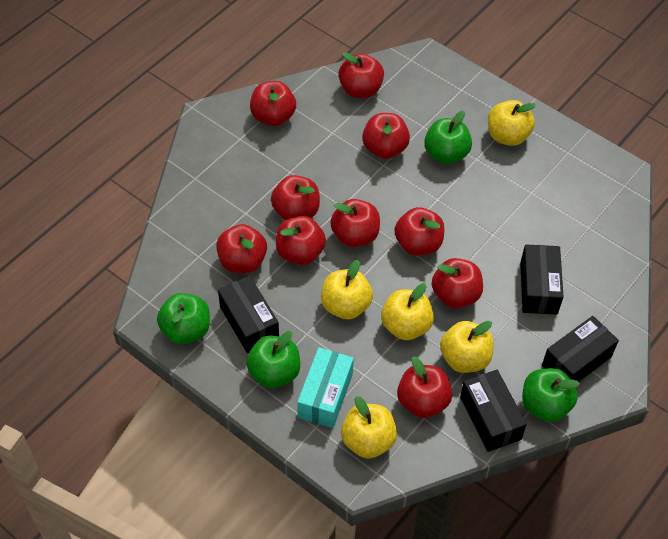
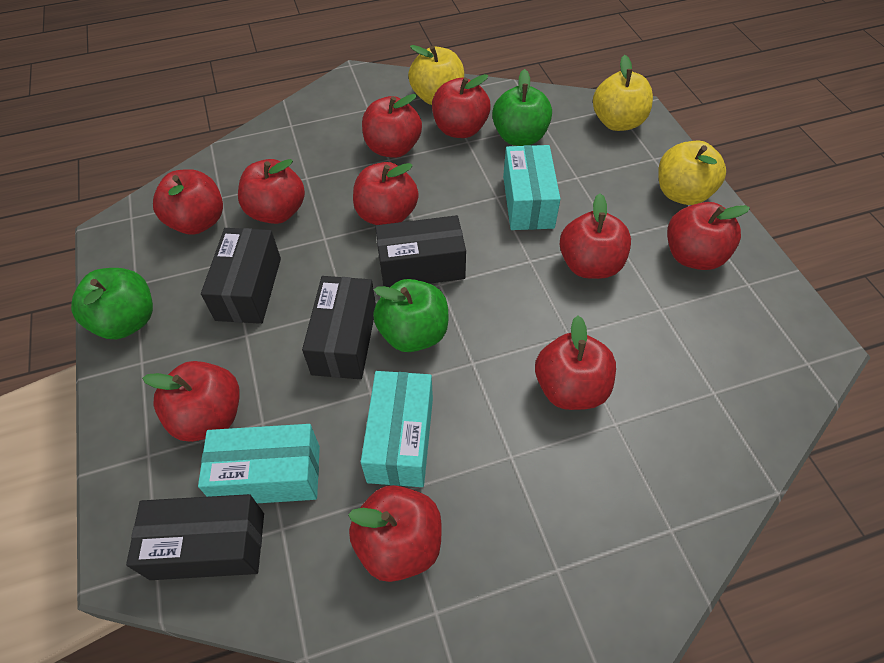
green apple: 4 -> 3
turquoise box: 1 -> 3
yellow apple: 5 -> 3

